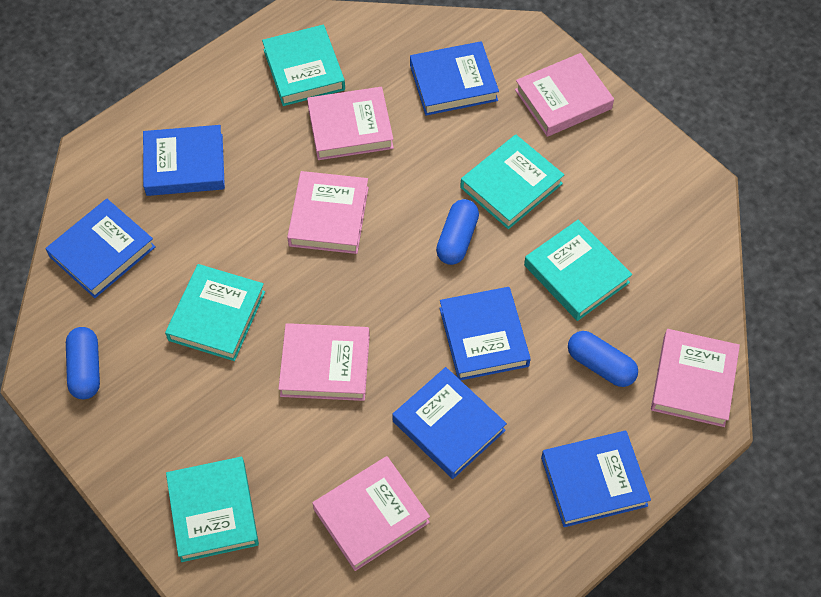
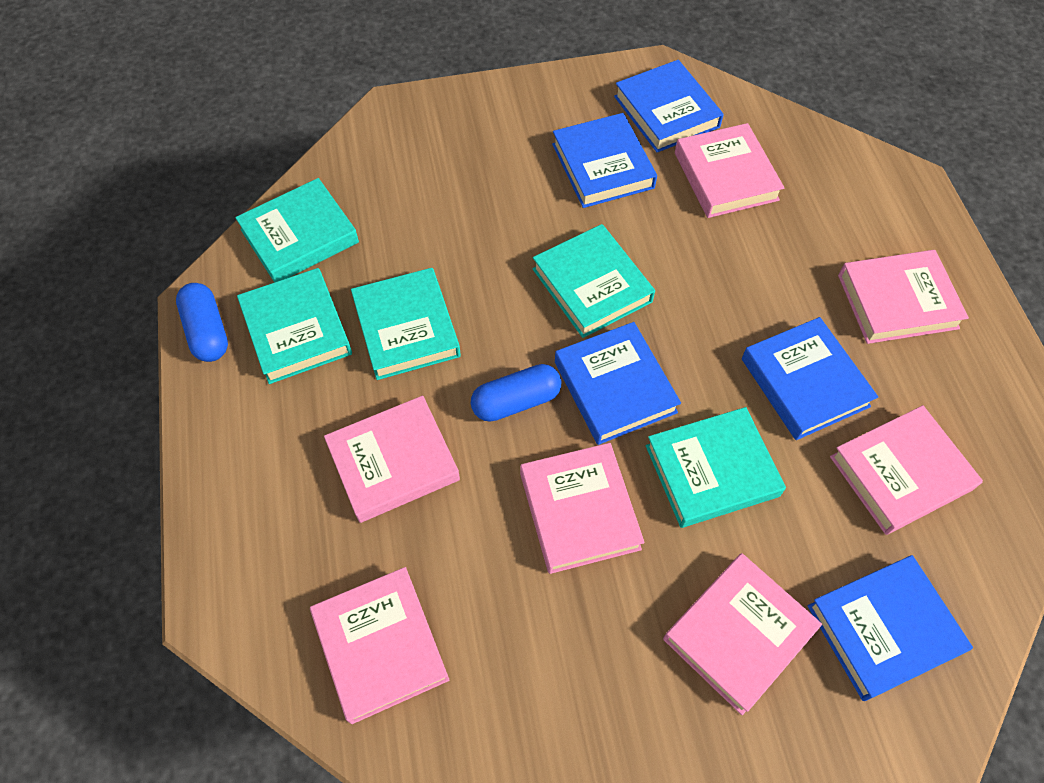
blue book: 6 -> 5
blue capsule: 3 -> 2
pink book: 6 -> 7

